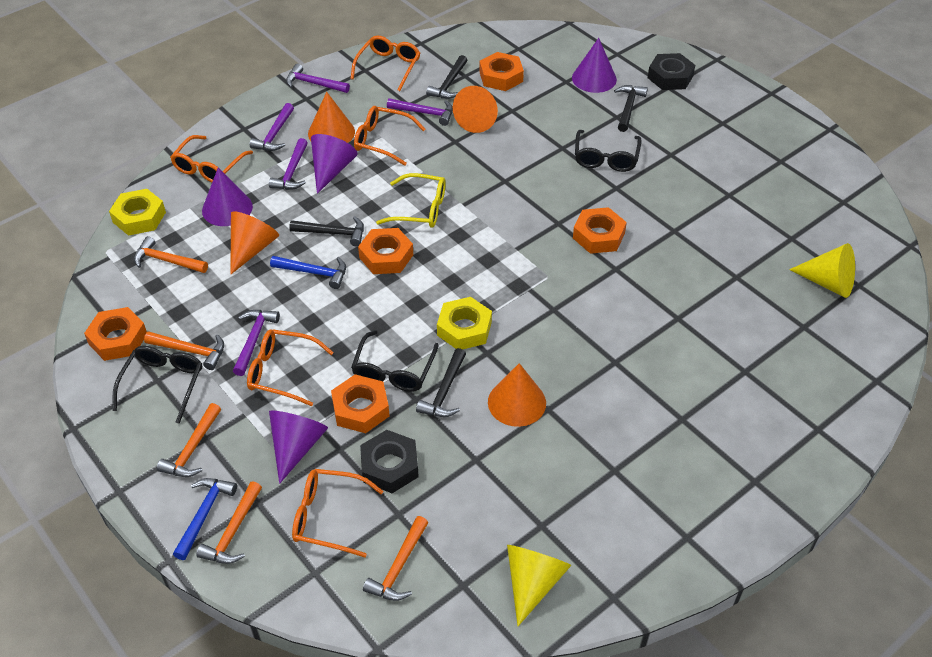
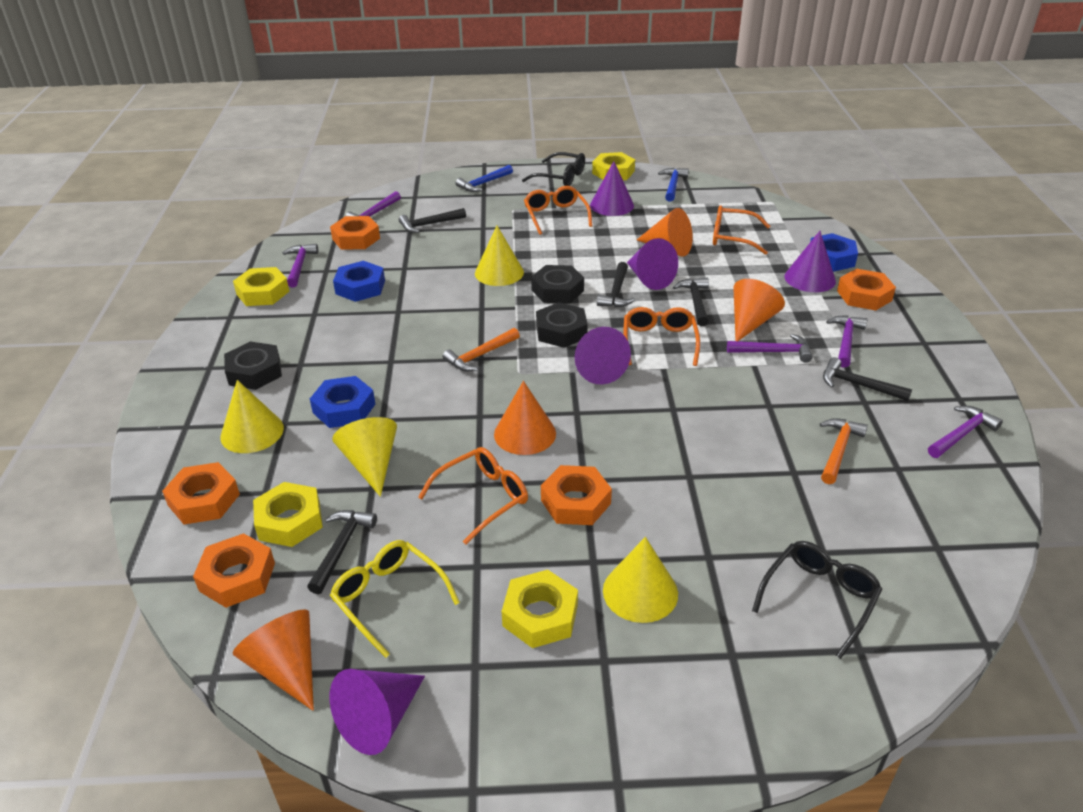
black glasses: 3 -> 2
black hammer: 4 -> 5
black nut: 2 -> 3
blue nut: 0 -> 3
orange glasses: 5 -> 4
orange hammer: 5 -> 2
purple cone: 4 -> 5
yellow cone: 2 -> 4
yellow nut: 2 -> 4

